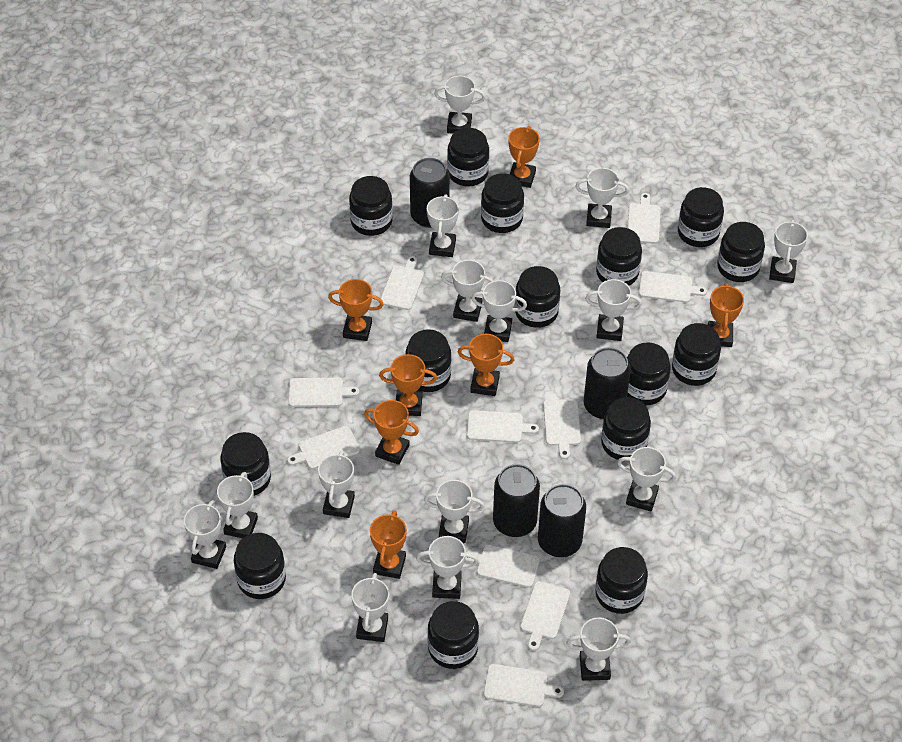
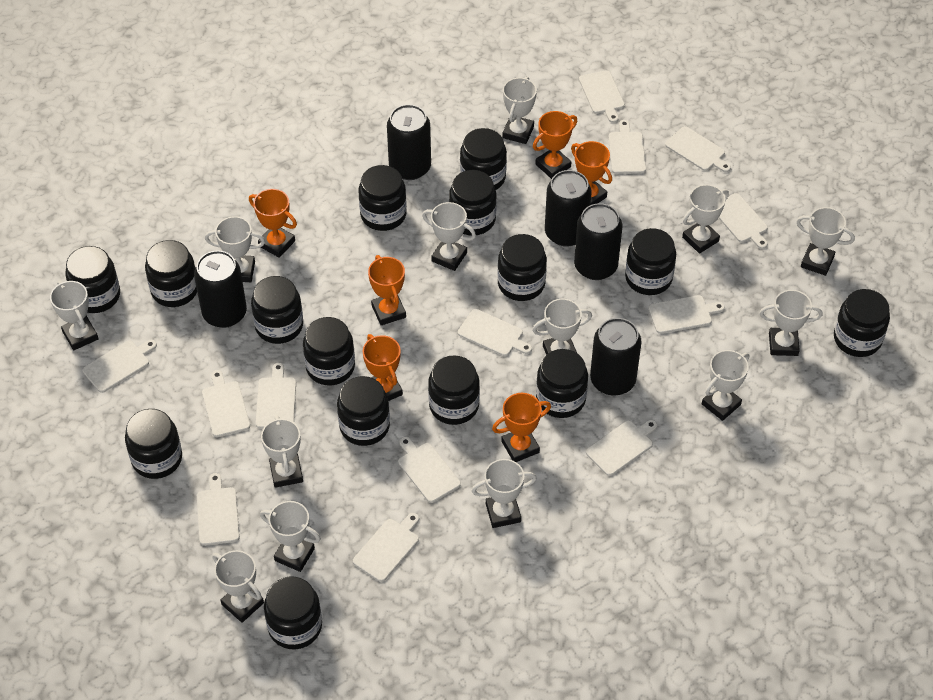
black can: 4 -> 5
orange trophy: 7 -> 6
white cutting board: 10 -> 13
white trophy: 15 -> 13

